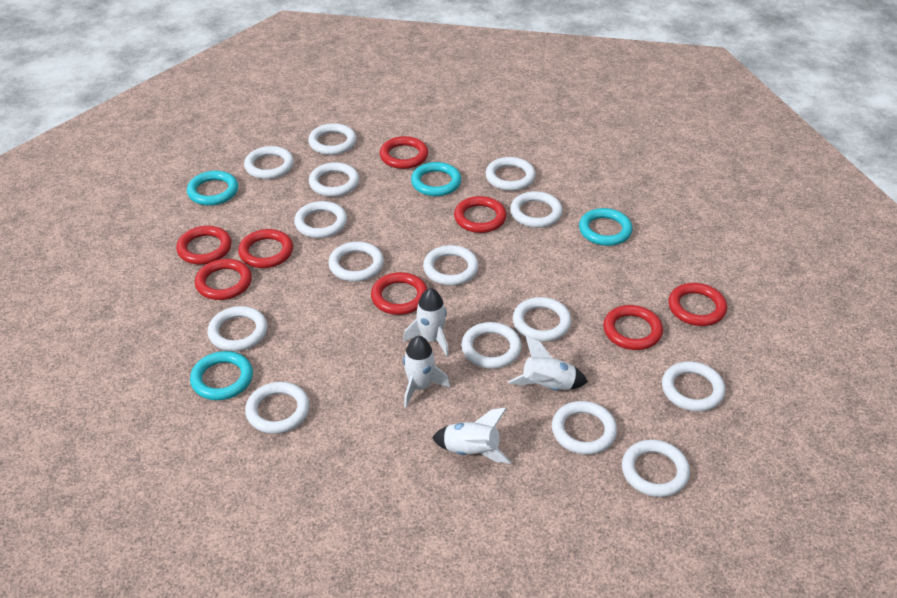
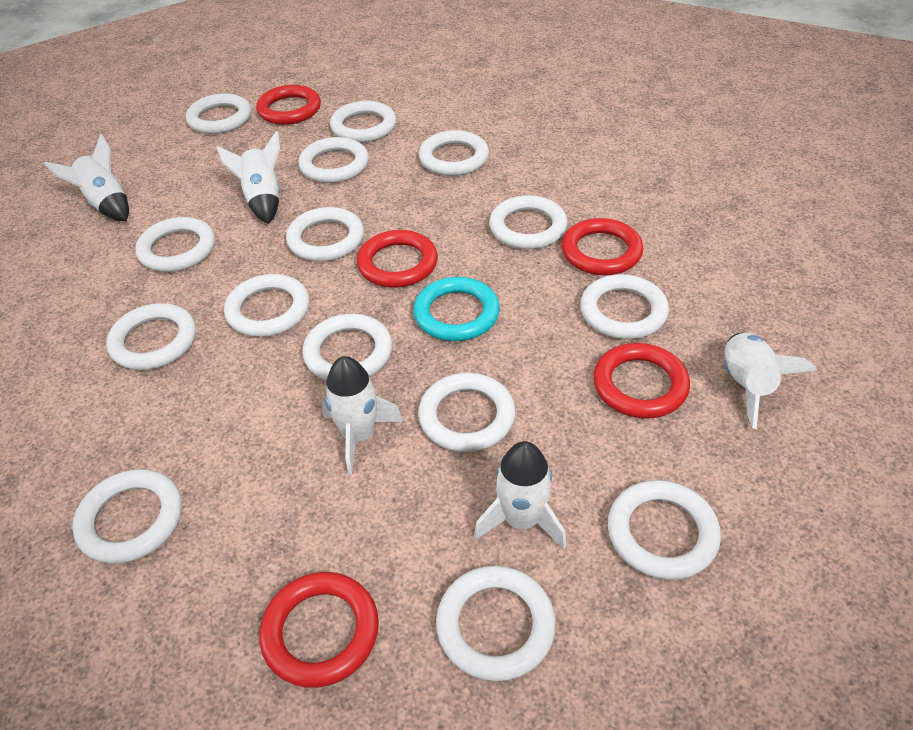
red ring: 8 -> 5
turquoise ring: 4 -> 1
white rocket: 4 -> 5

